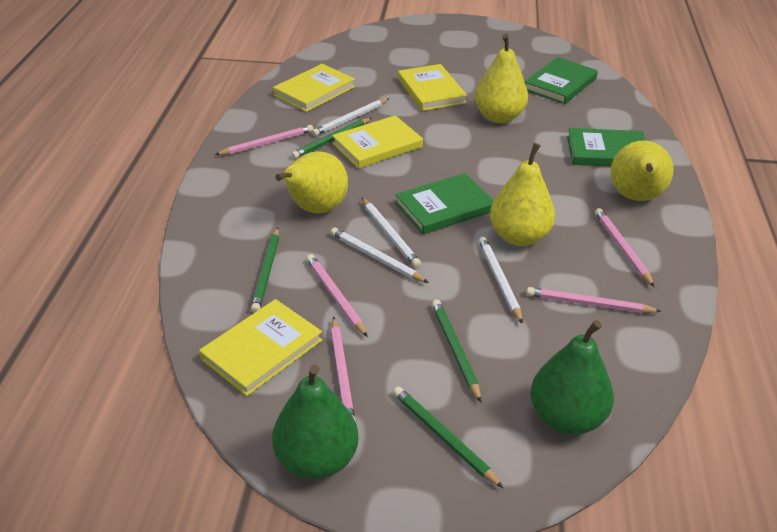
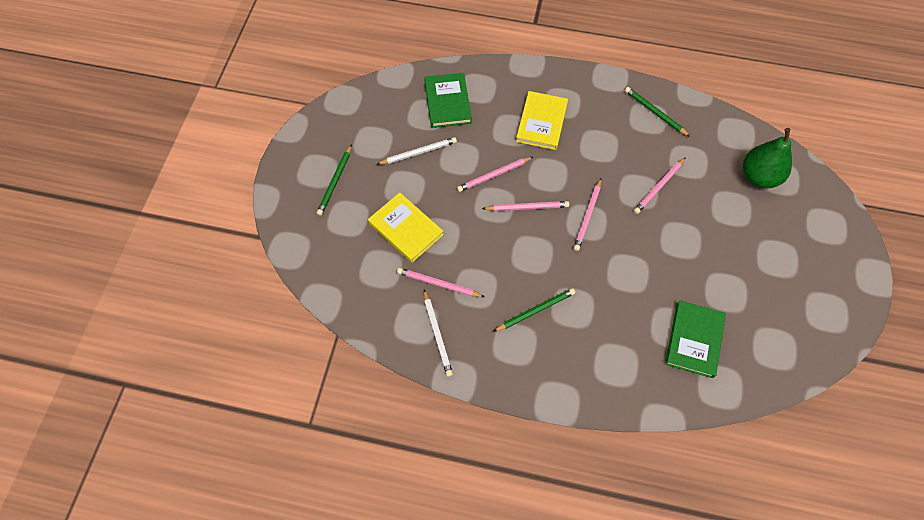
green book: 3 -> 2
green pear: 2 -> 1
green pencil: 4 -> 3
white pencil: 4 -> 2
yellow book: 4 -> 2
yellow pear: 4 -> 0

